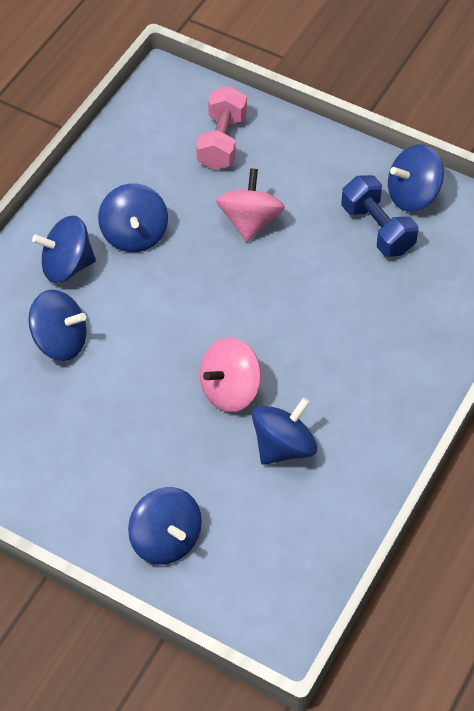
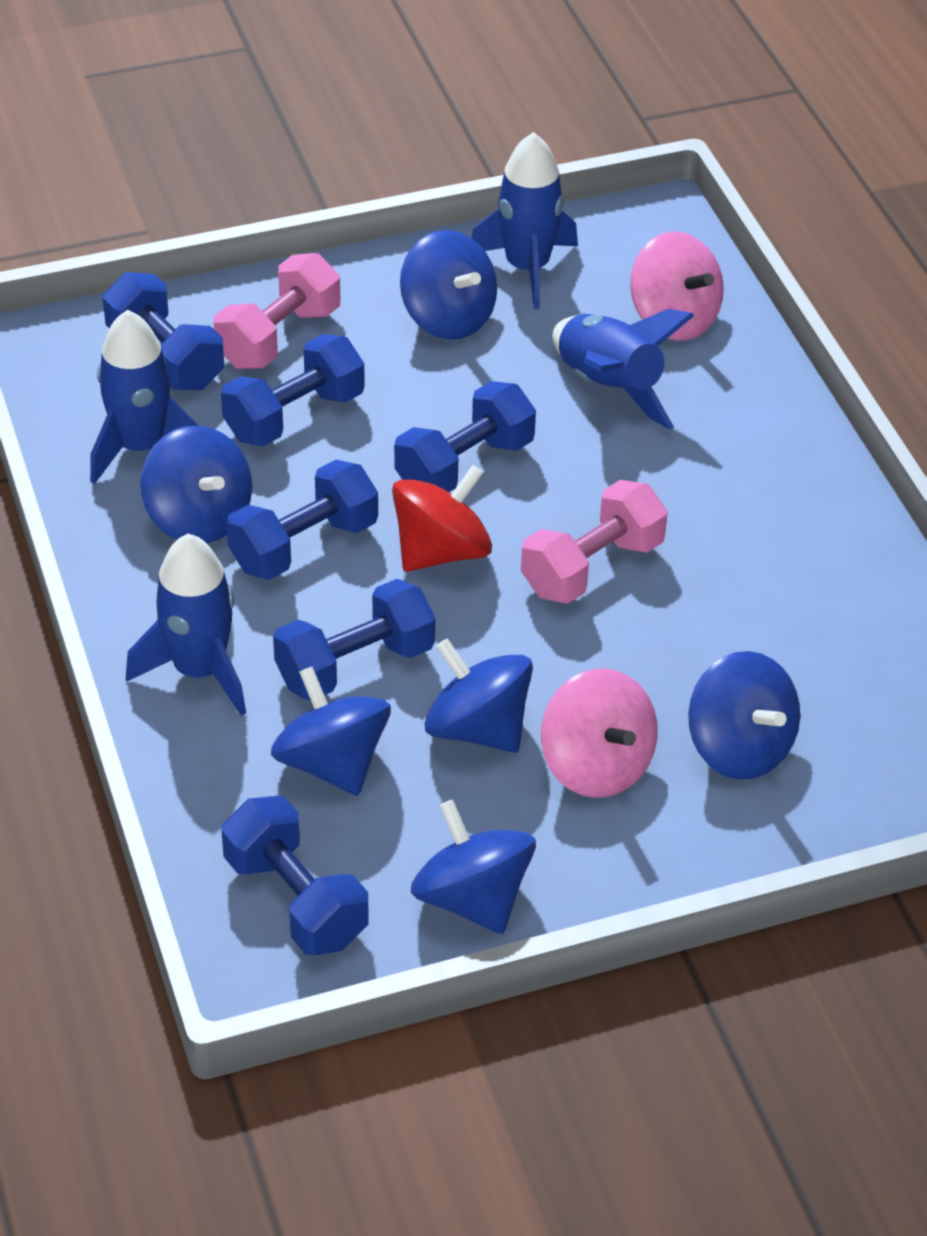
blue dumbbell: 1 -> 6
blue rocket: 0 -> 4
pink dumbbell: 1 -> 2
red spinning top: 0 -> 1

